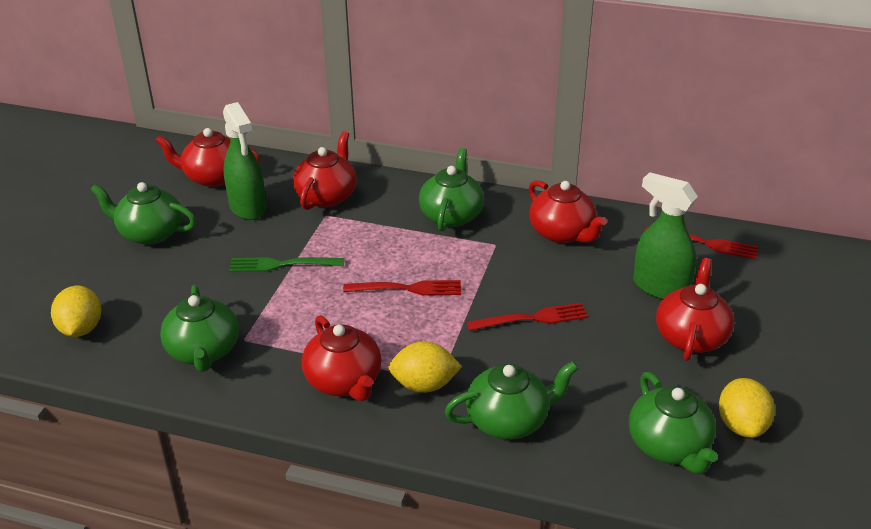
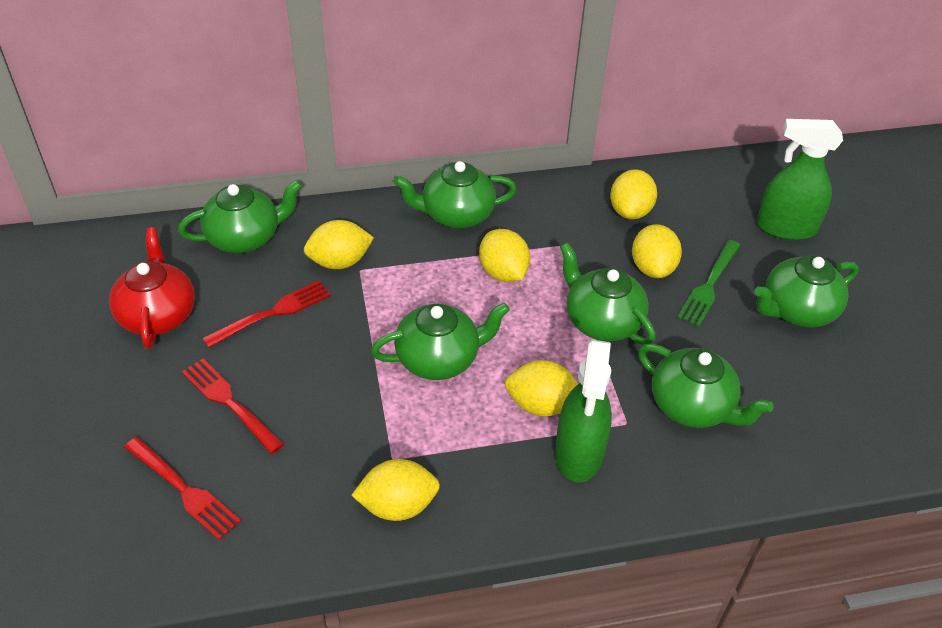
green teapot: 5 -> 6
red teapot: 5 -> 1
yellow lemon: 3 -> 6

